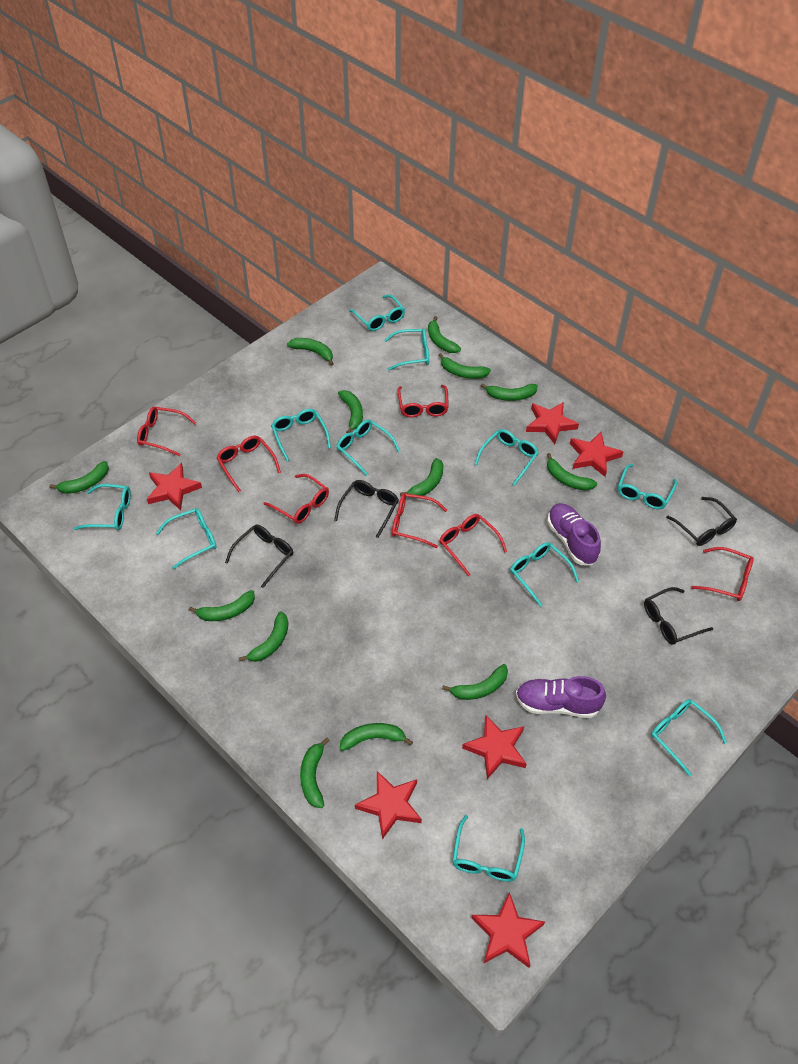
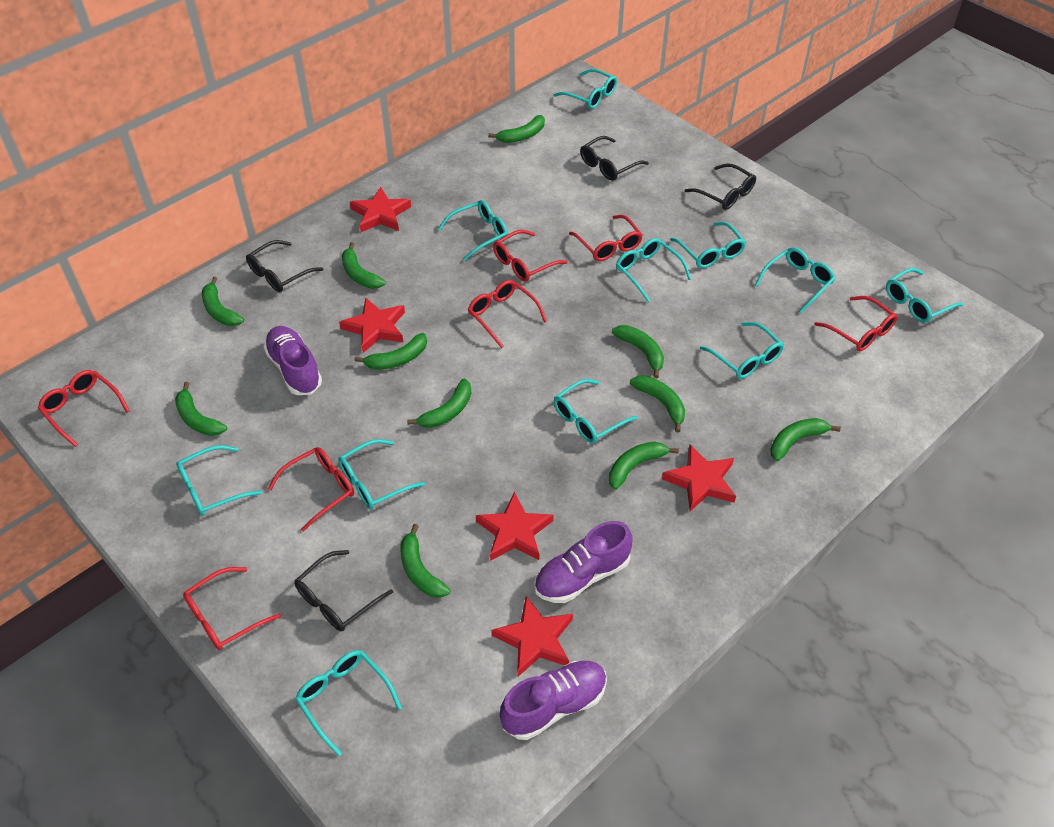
green banana: 13 -> 11
purple shoe: 2 -> 3
red star: 6 -> 5

